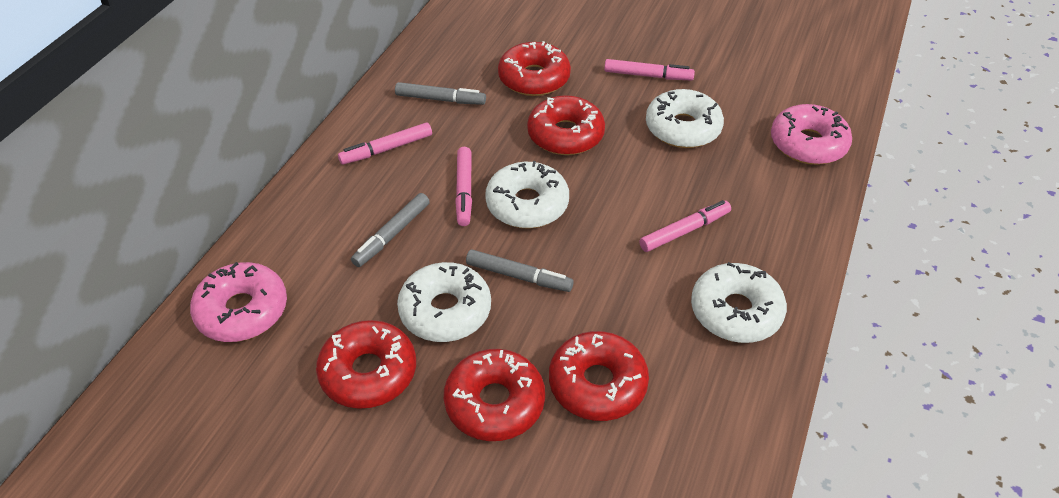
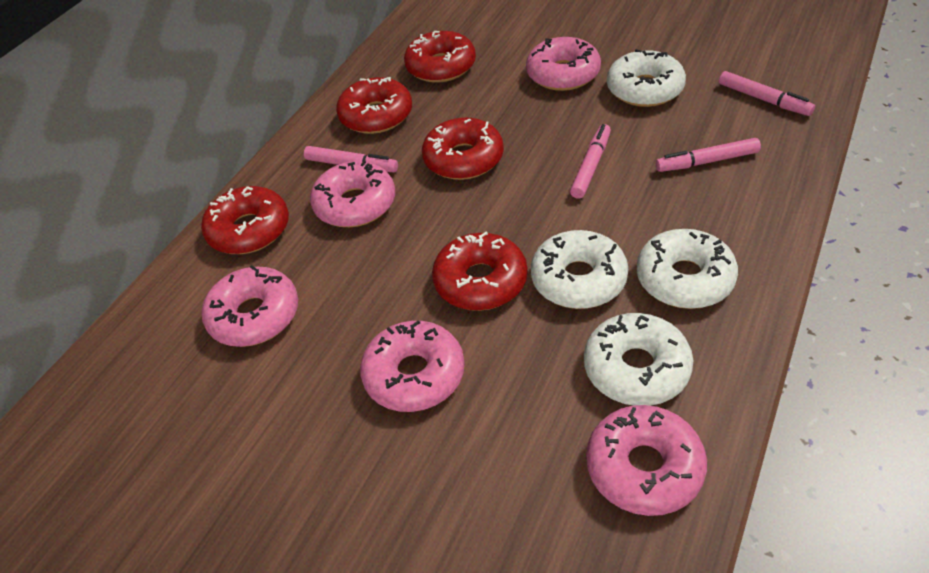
grey marker: 3 -> 0
pink donut: 2 -> 5

